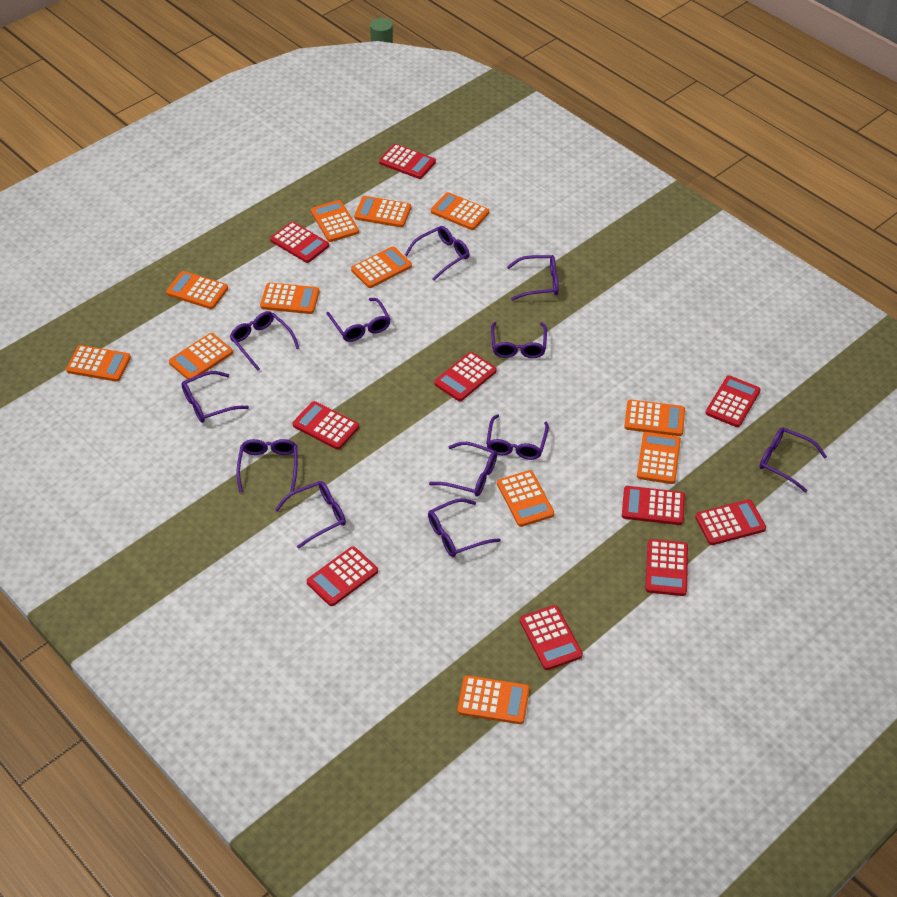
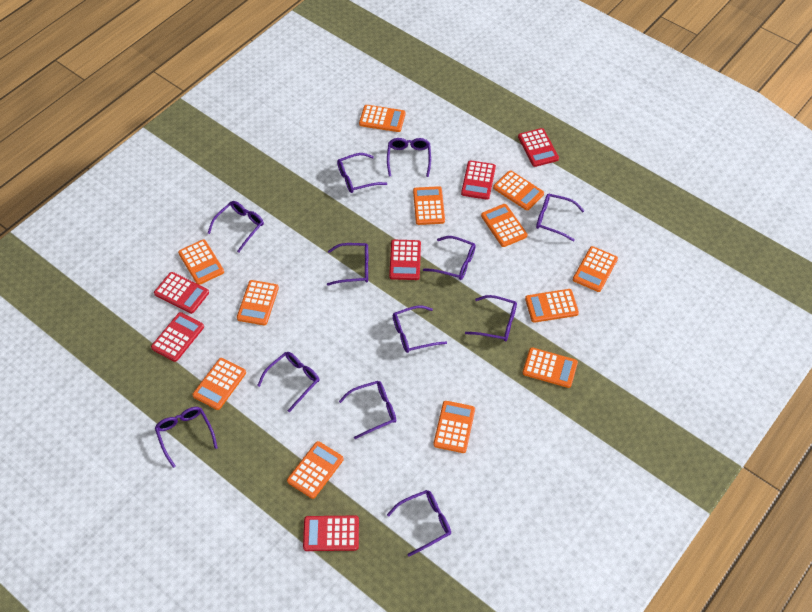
red calculator: 10 -> 6

